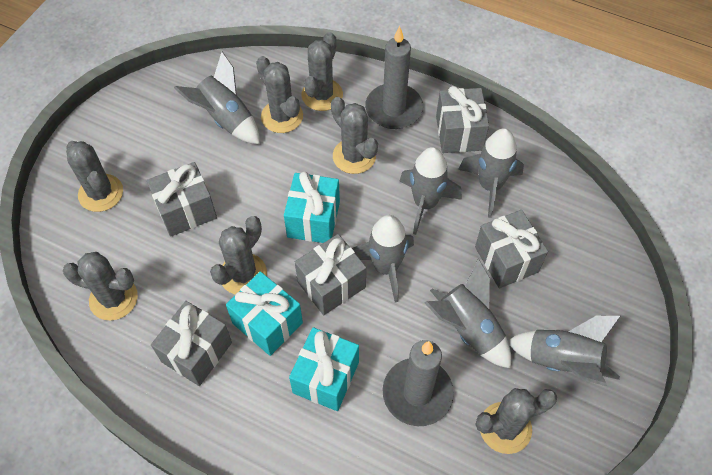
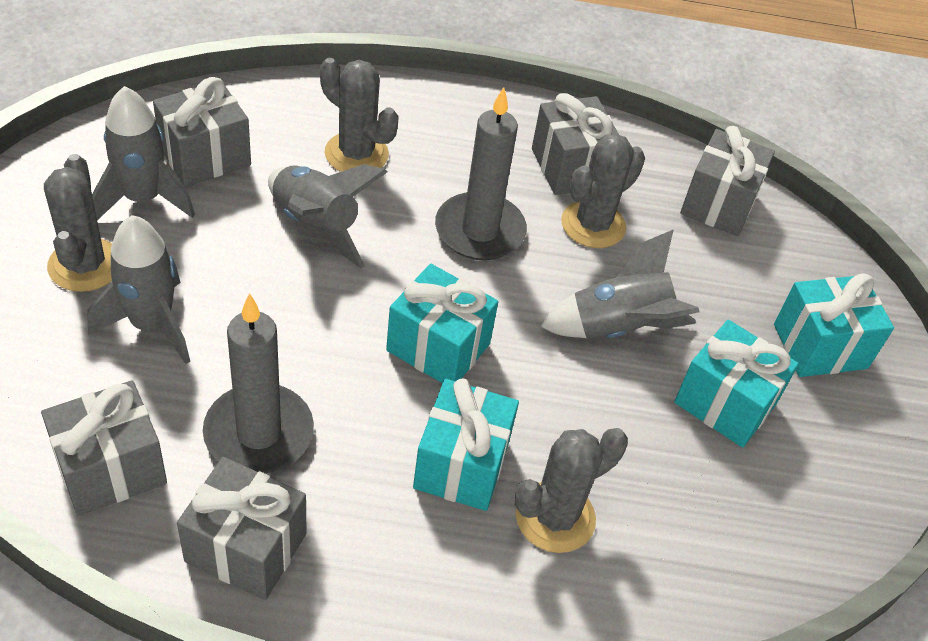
grey cactus: 7 -> 4
grey rocket: 6 -> 4
turquoise gift: 3 -> 4

